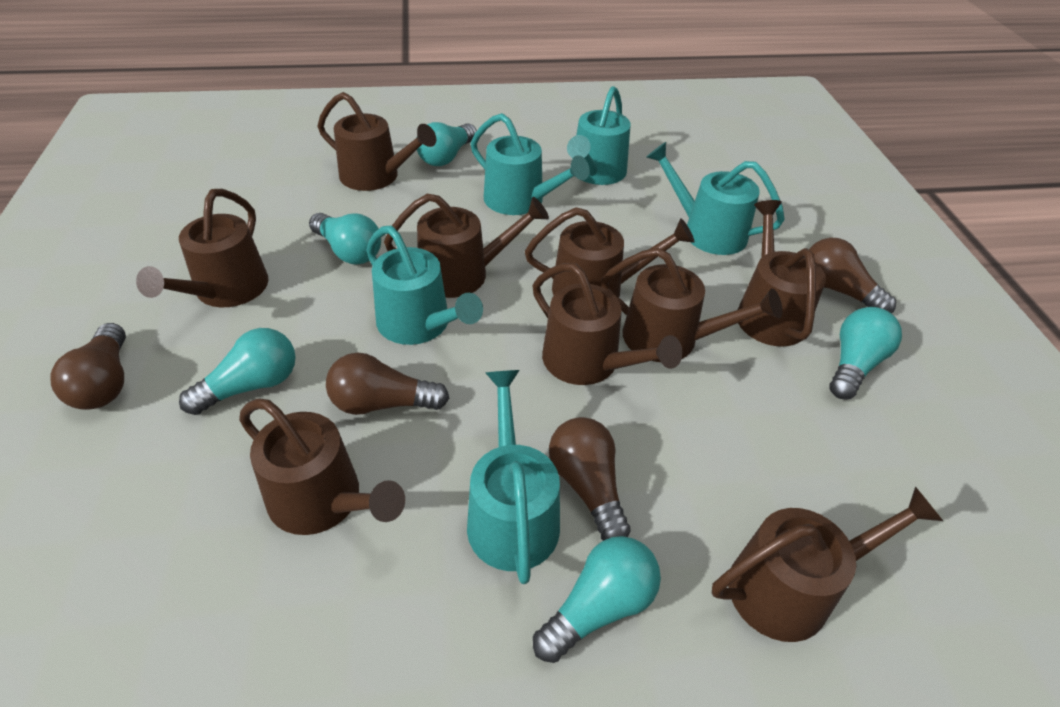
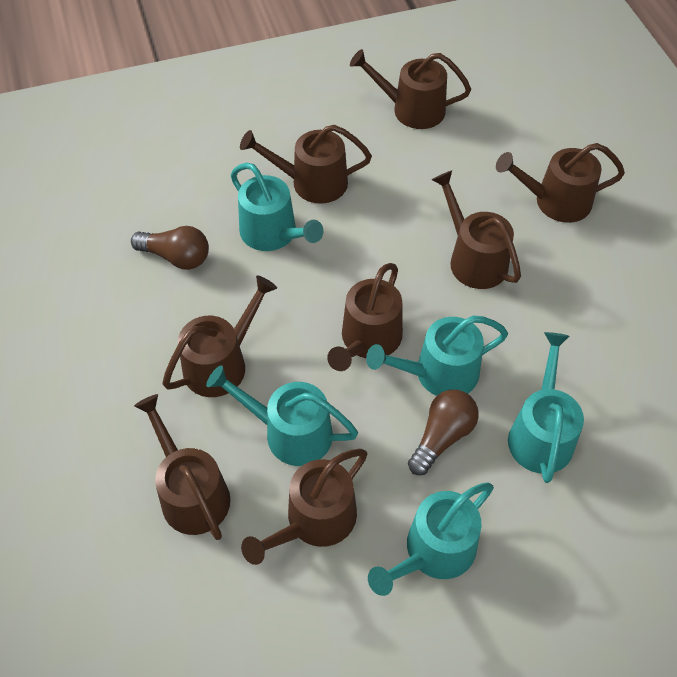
brown light bulb: 4 -> 2
brown watering can: 9 -> 8
turquoise light bulb: 5 -> 0

